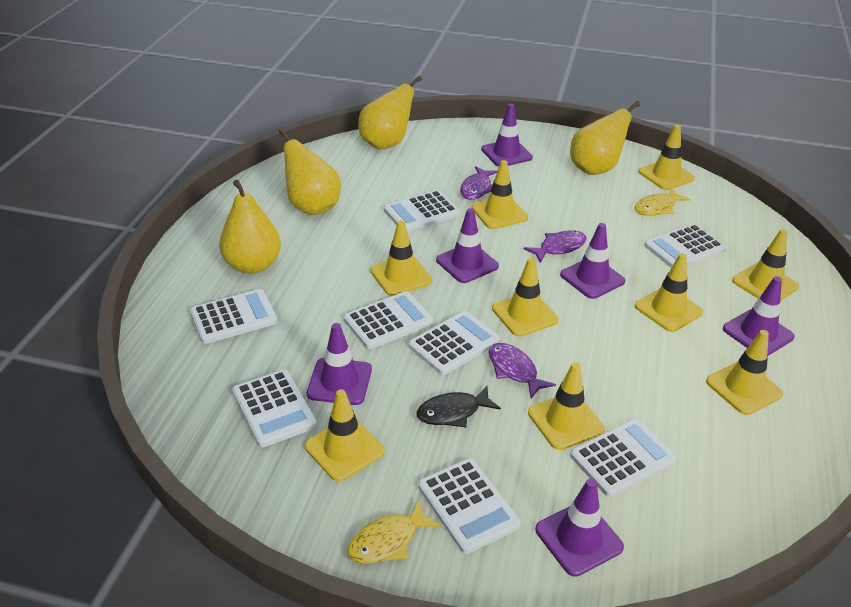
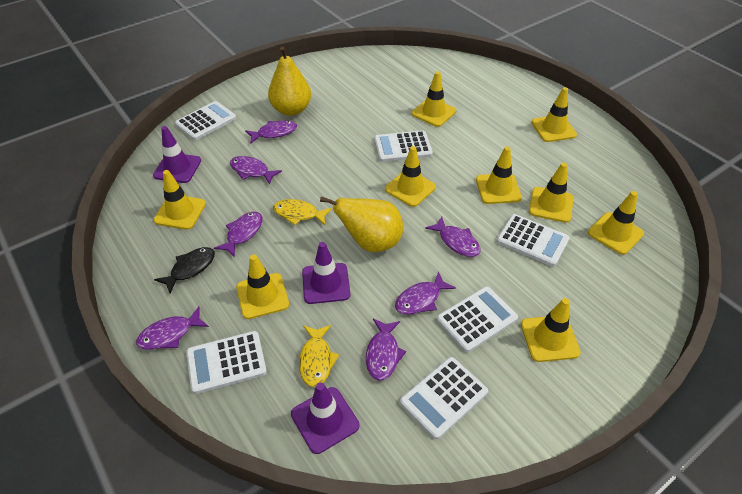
purple fish: 3 -> 7
purple traffic cone: 6 -> 3
white calculator: 8 -> 6
yellow pear: 4 -> 2

